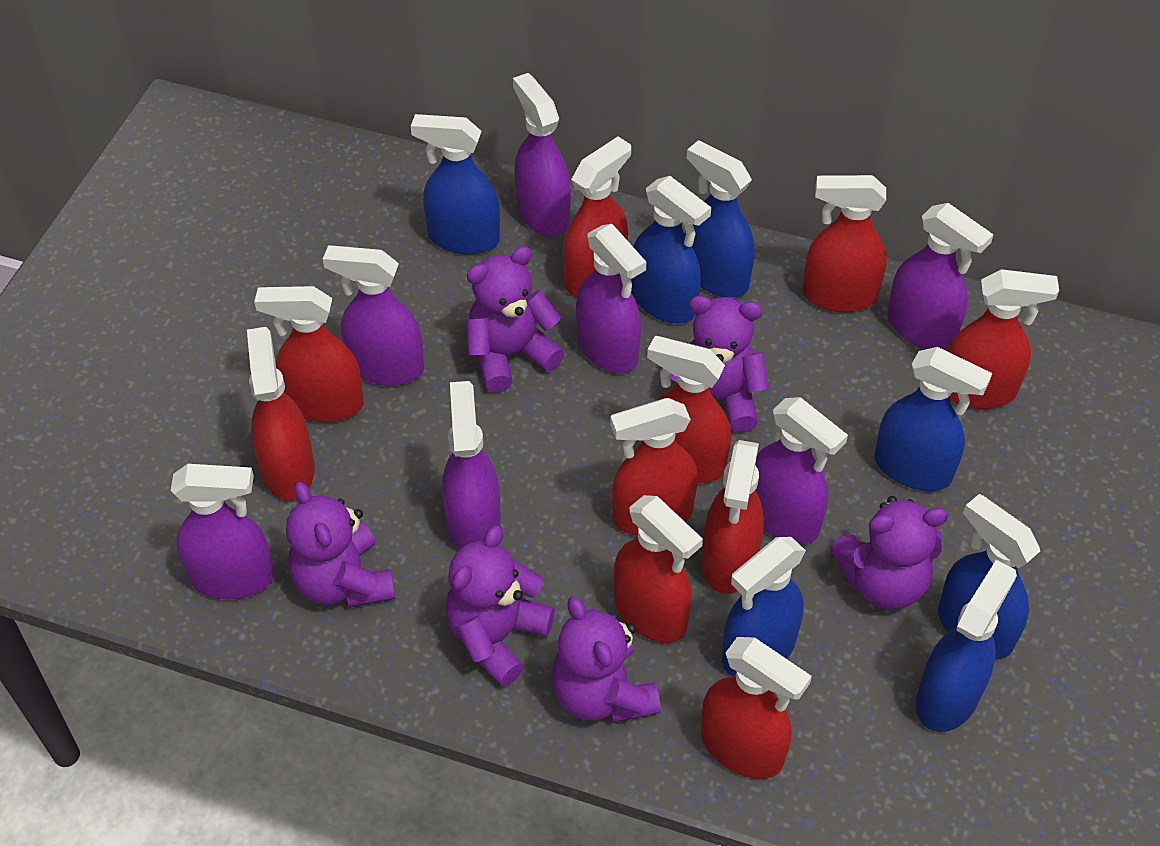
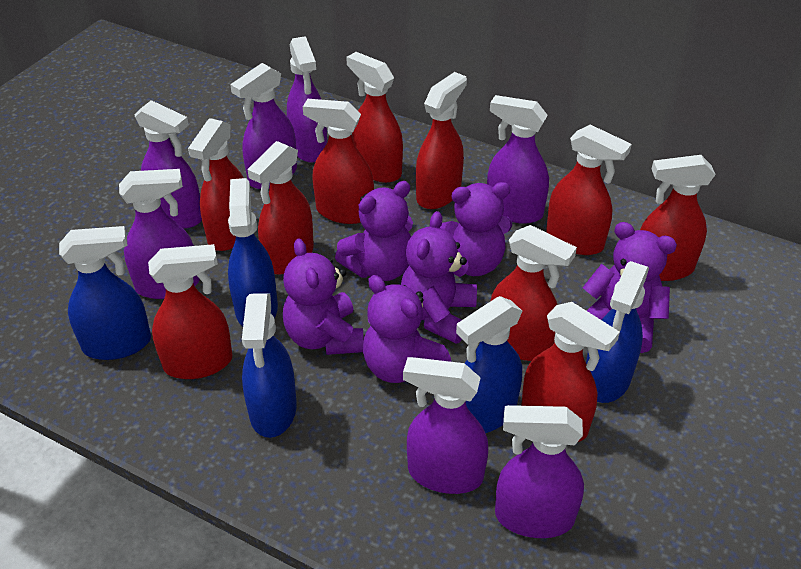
blue spray bottle: 7 -> 5

